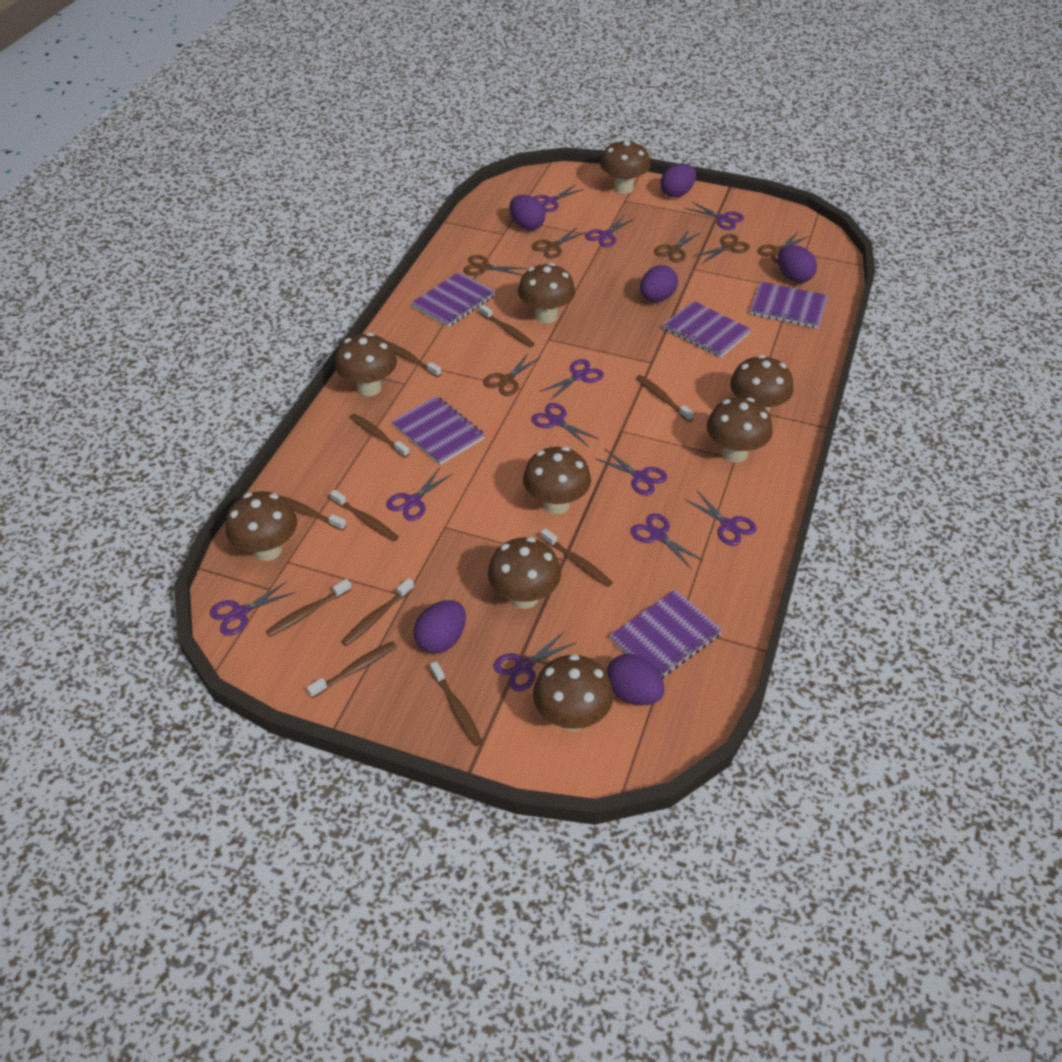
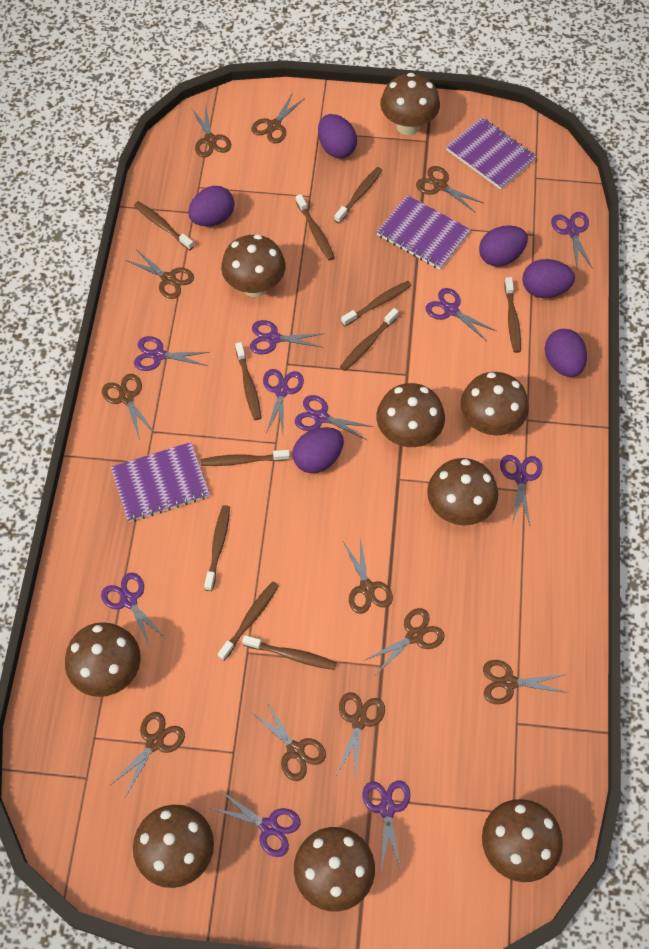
brown scissors: 6 -> 11
purple notebook: 5 -> 3
purple scissors: 11 -> 10

